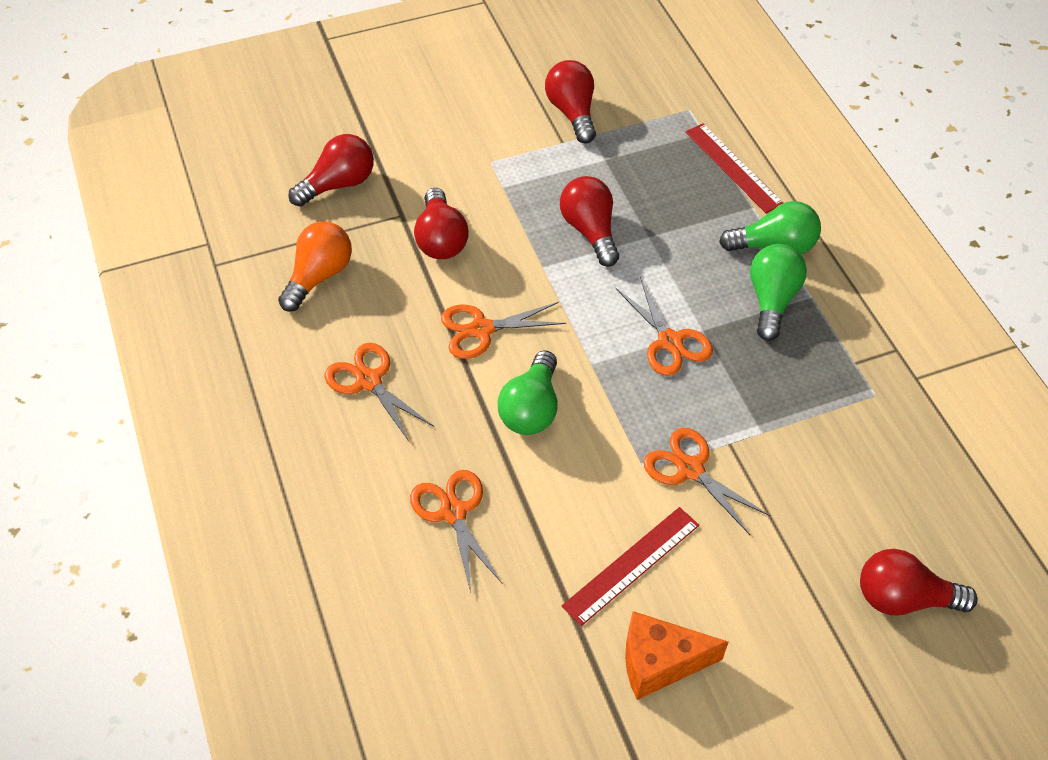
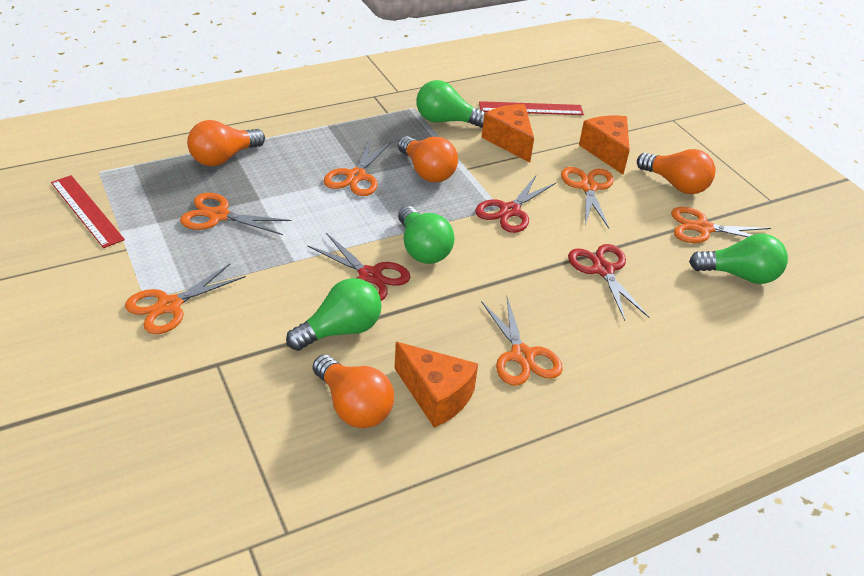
green light bulb: 3 -> 4
orange cheese: 1 -> 3
orange light bulb: 1 -> 4
orange scissors: 5 -> 6
red light bulb: 5 -> 0
red scissors: 0 -> 3

